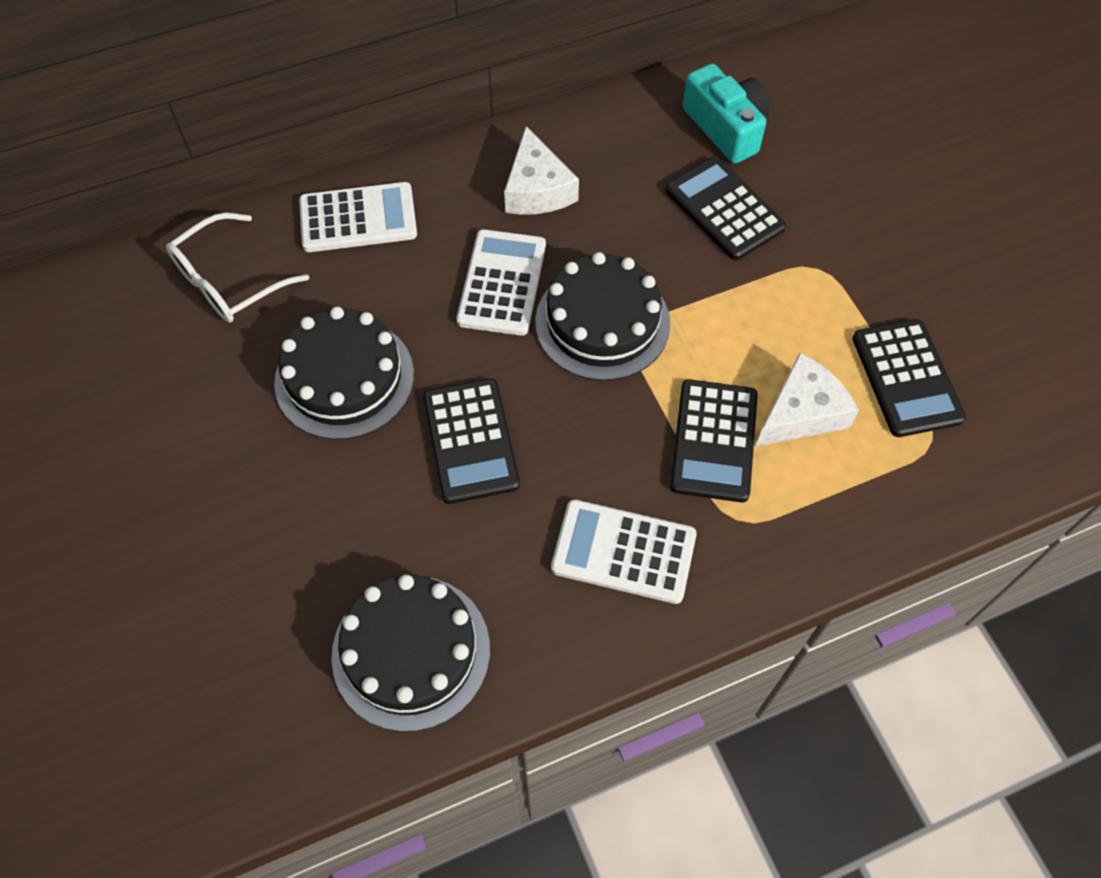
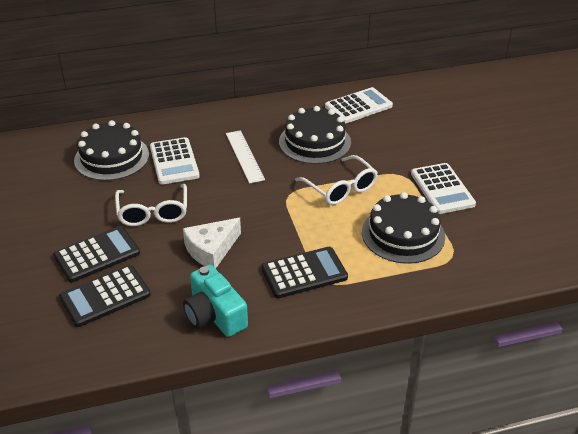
black calculator: 4 -> 3
white cheese: 2 -> 1
white glasses: 1 -> 2
white ruler: 0 -> 1

